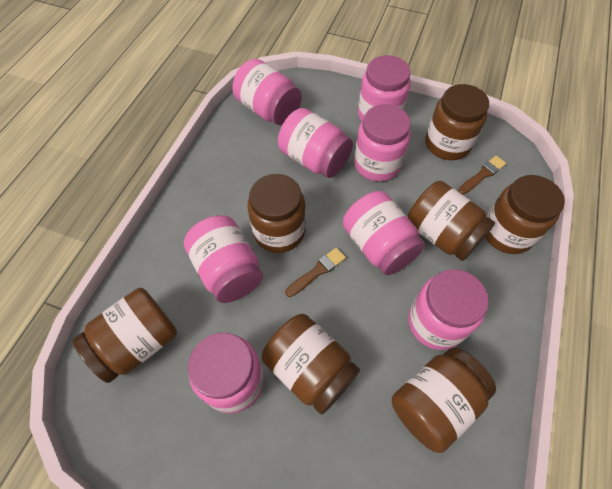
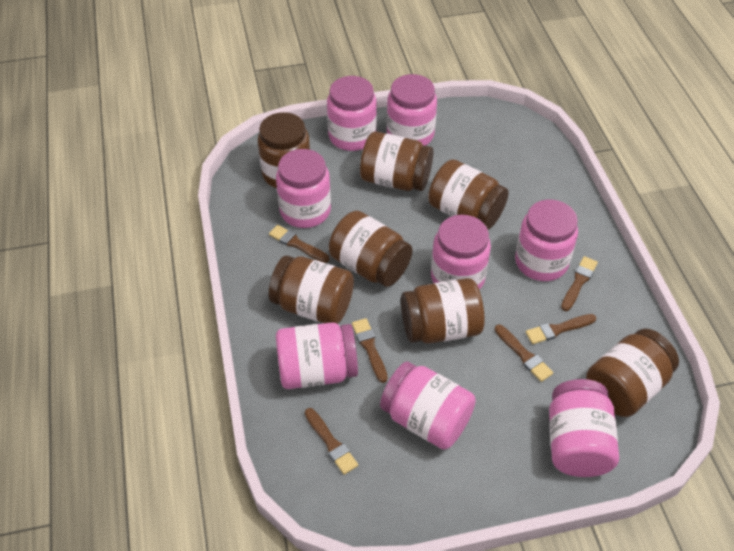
brown brush: 2 -> 6

